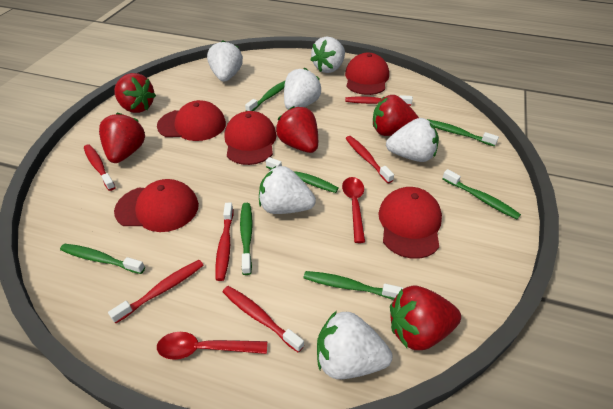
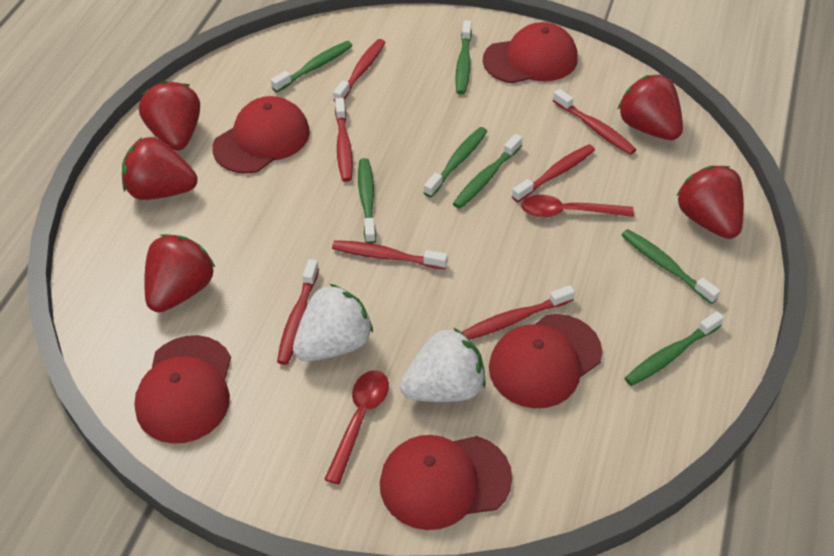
red toothbrush: 6 -> 7
white strawberry: 6 -> 2

